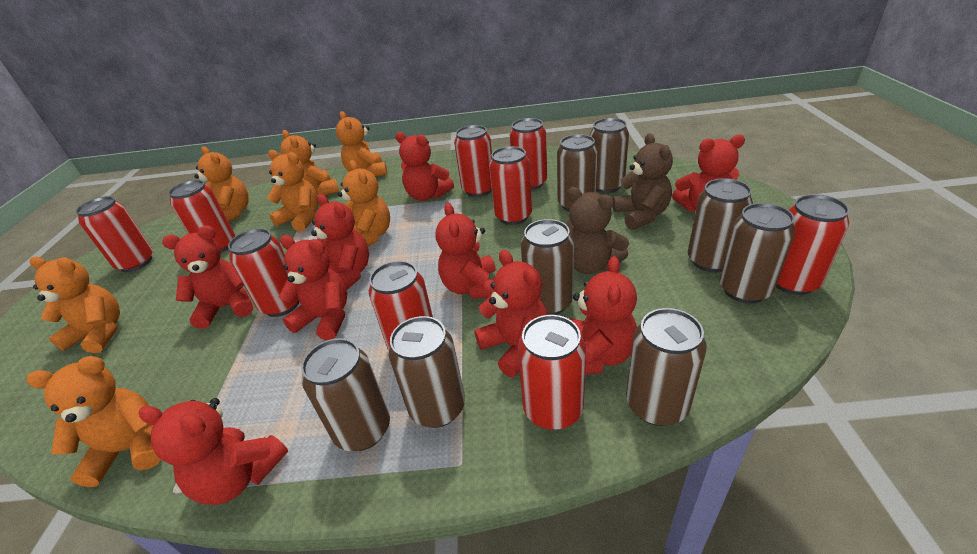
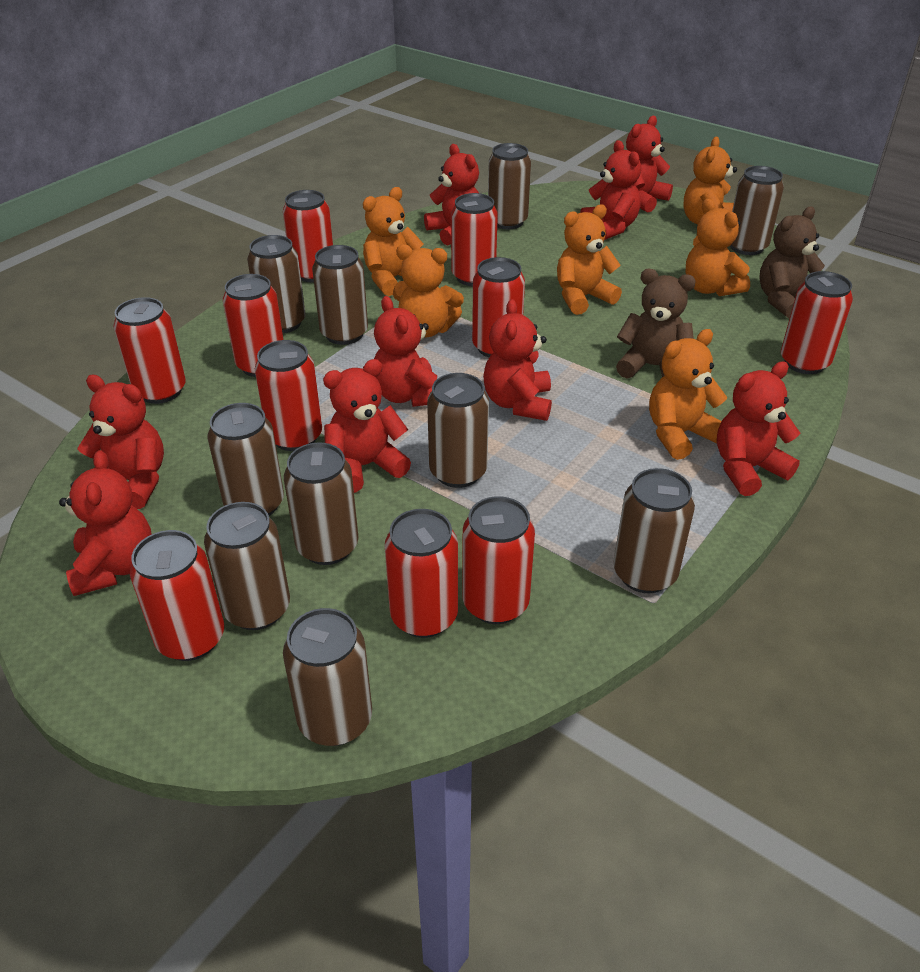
brown can: 8 -> 10
orange teddy bear: 7 -> 6
red can: 9 -> 10

